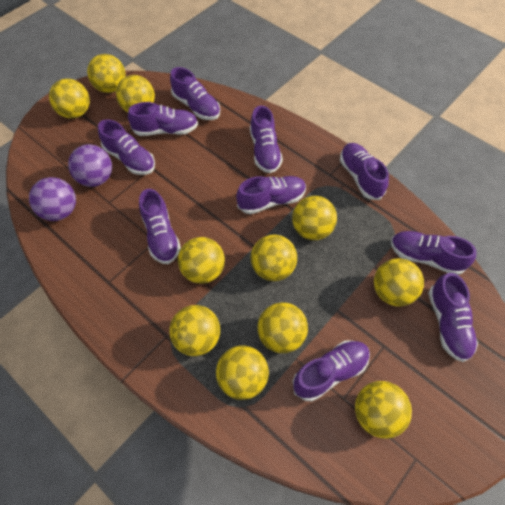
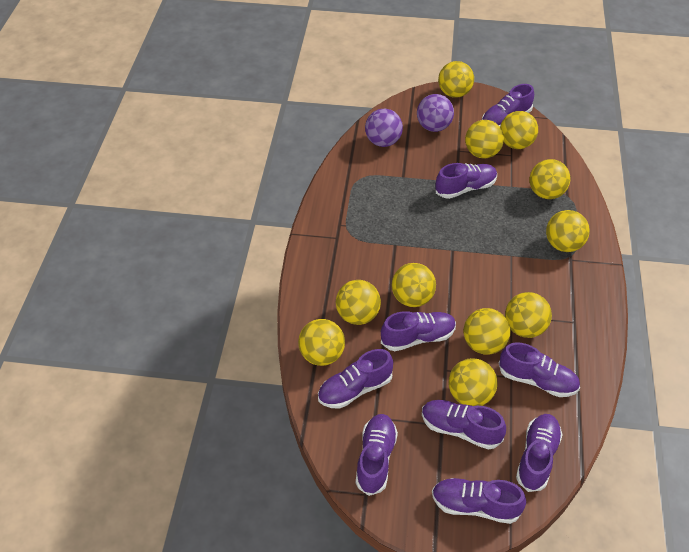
purple shoe: 10 -> 9

